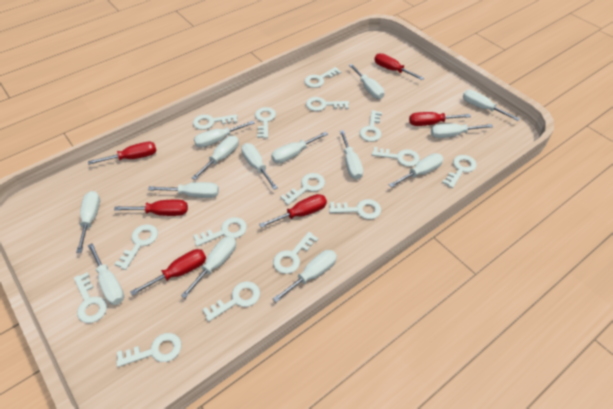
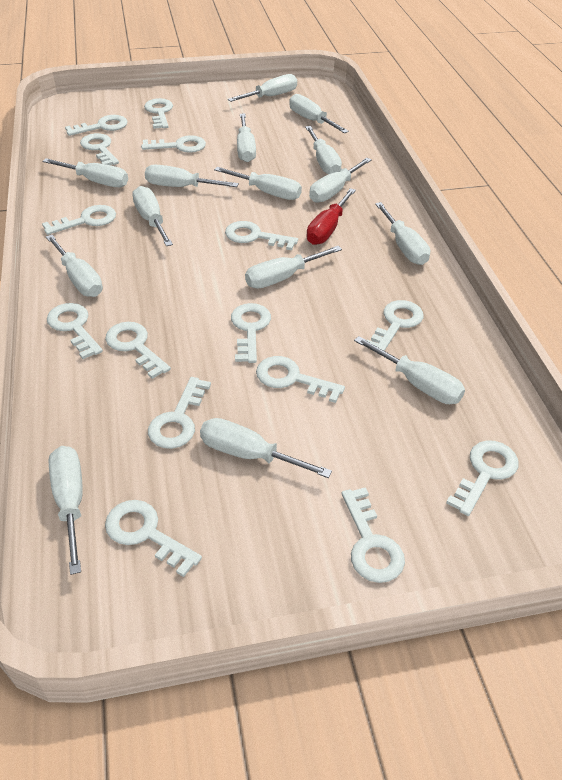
red screwdriver: 6 -> 1
white screwdriver: 14 -> 15

